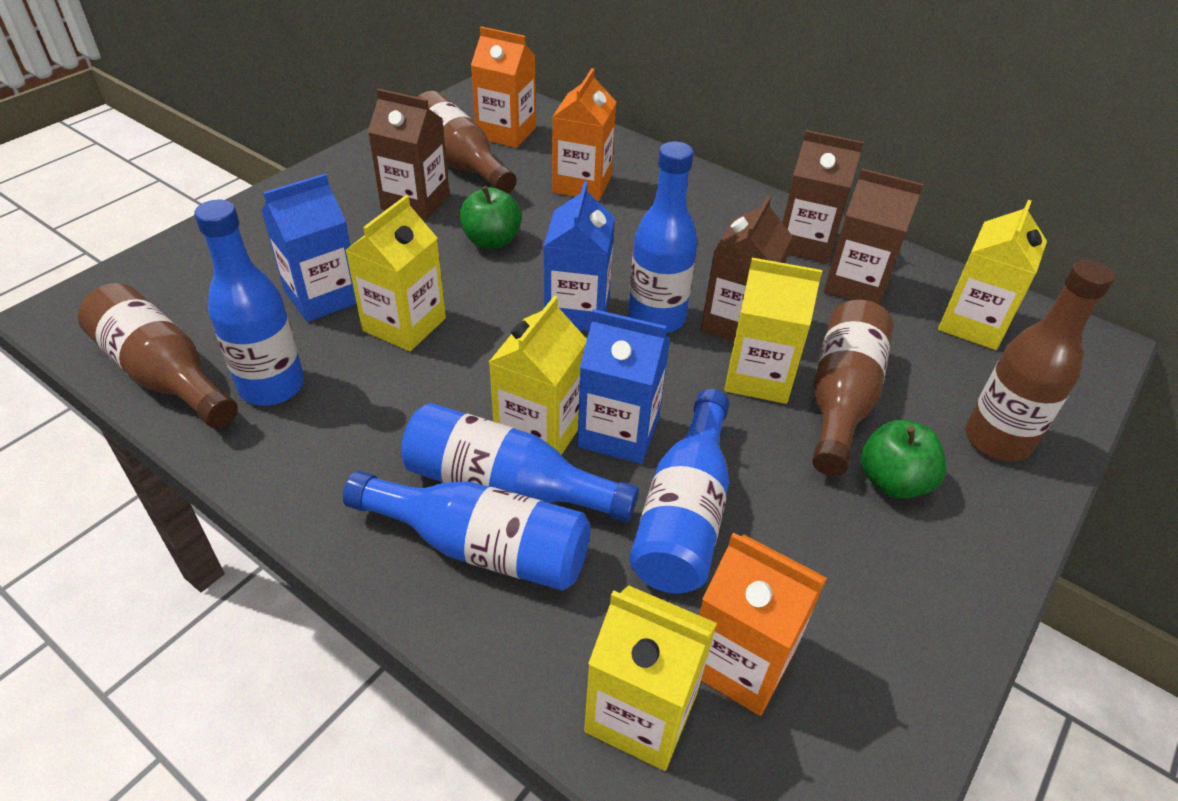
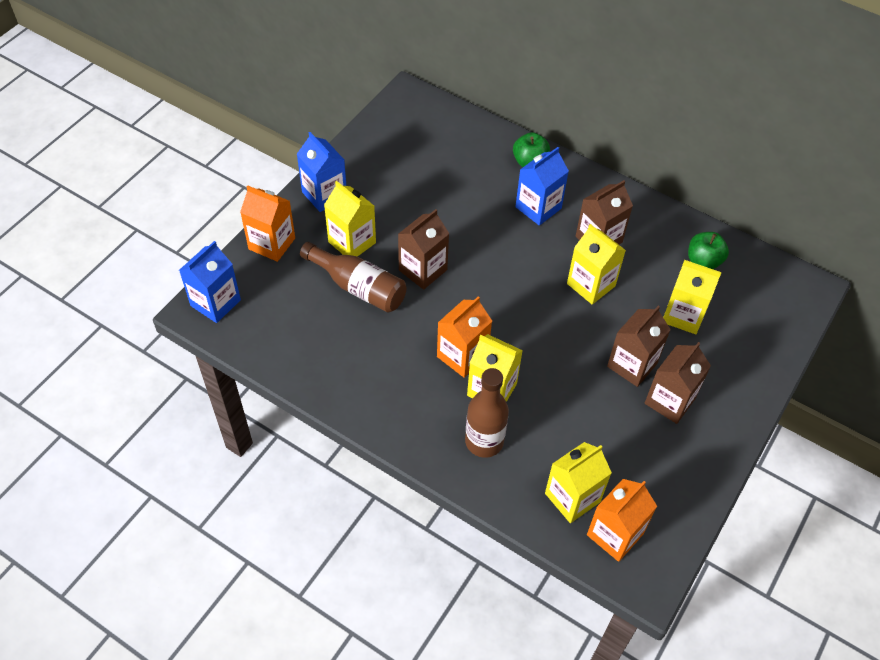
blue bottle: 5 -> 0
brown bottle: 4 -> 2

